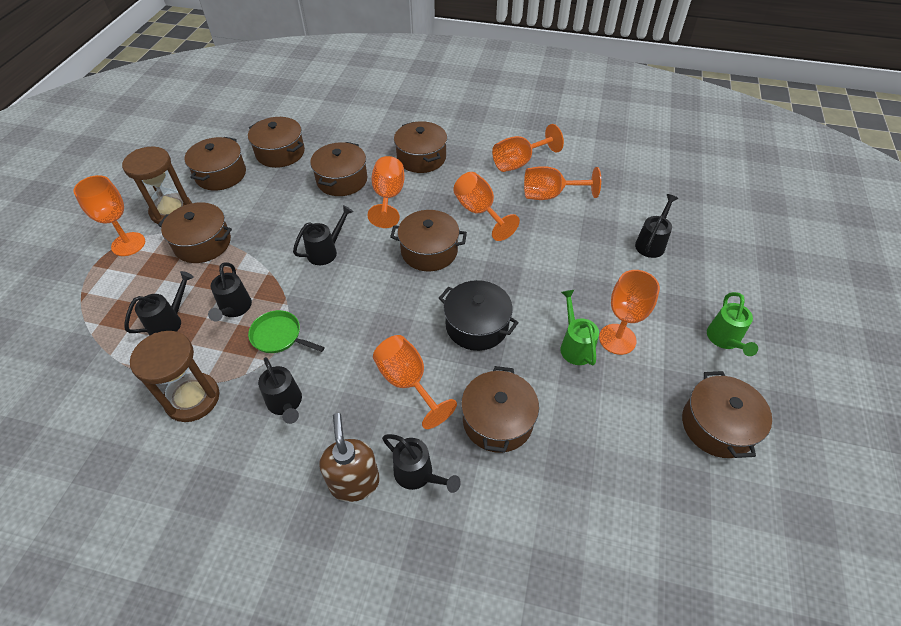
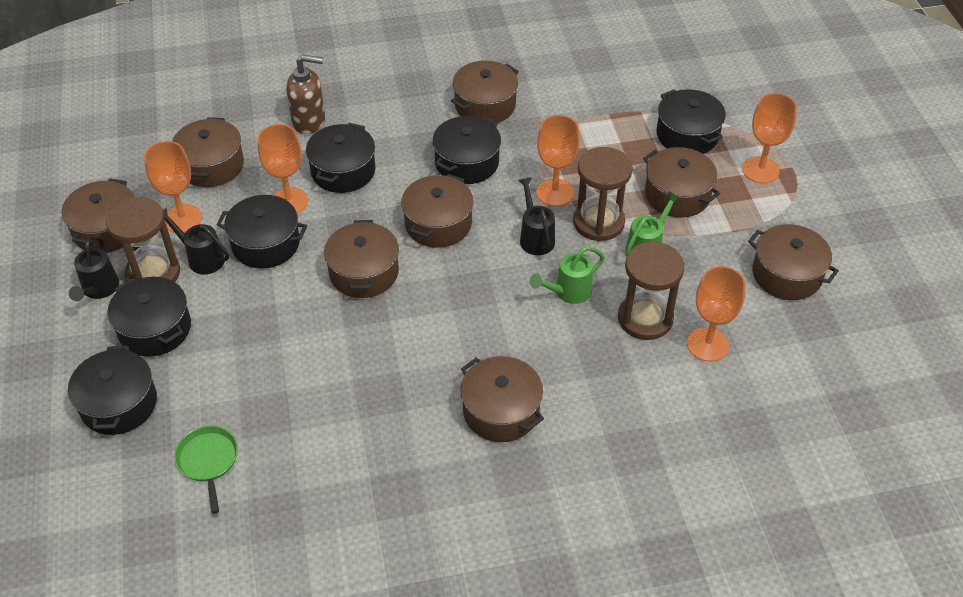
black pot: 1 -> 6
black watering can: 6 -> 3
brown hourglass: 2 -> 3
orange goblet: 7 -> 5

